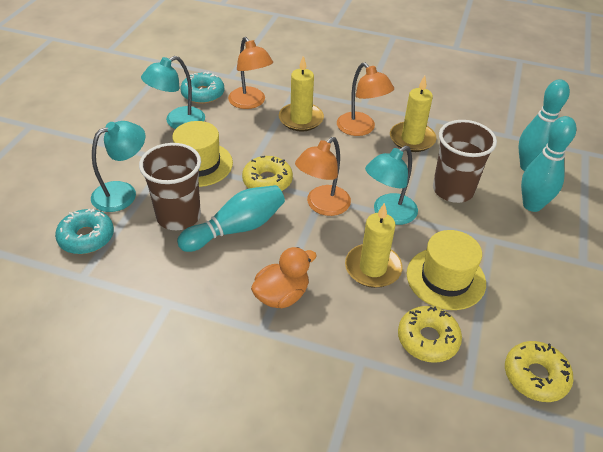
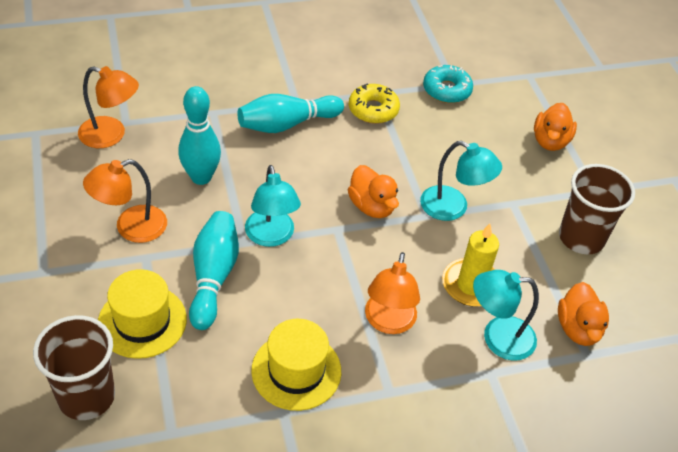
orange duck: 1 -> 3
turquoise donut: 2 -> 1
yellow candle: 3 -> 1
yellow donut: 3 -> 1

